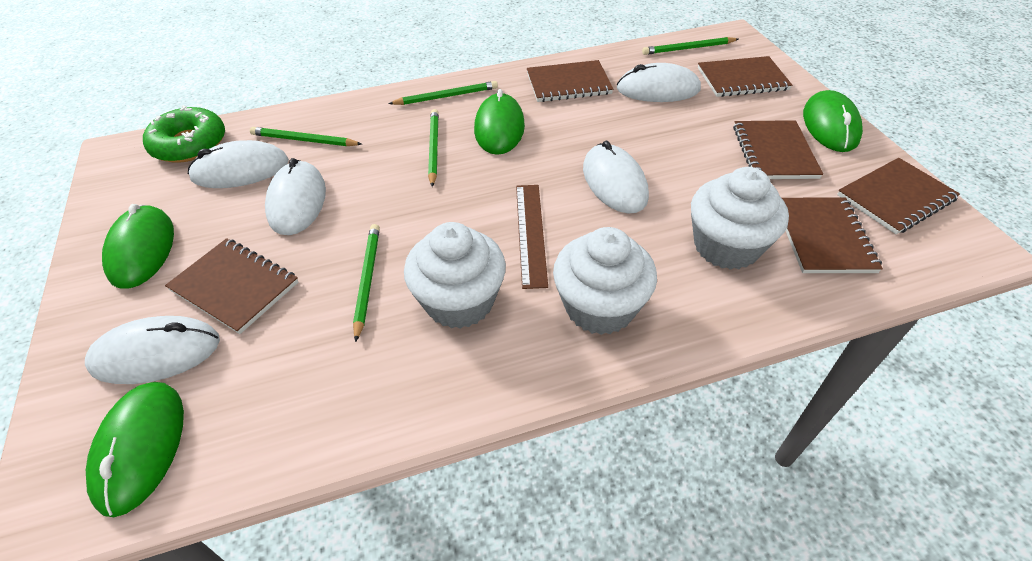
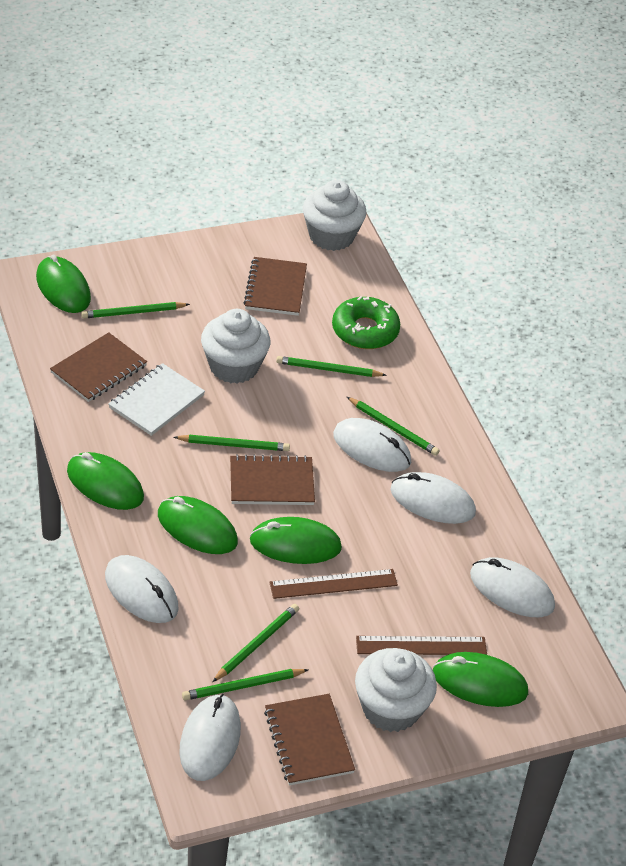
brown notebook: 6 -> 4
brown ruler: 1 -> 2
green mouse: 4 -> 5
green pencil: 5 -> 6
white notebook: 0 -> 1

